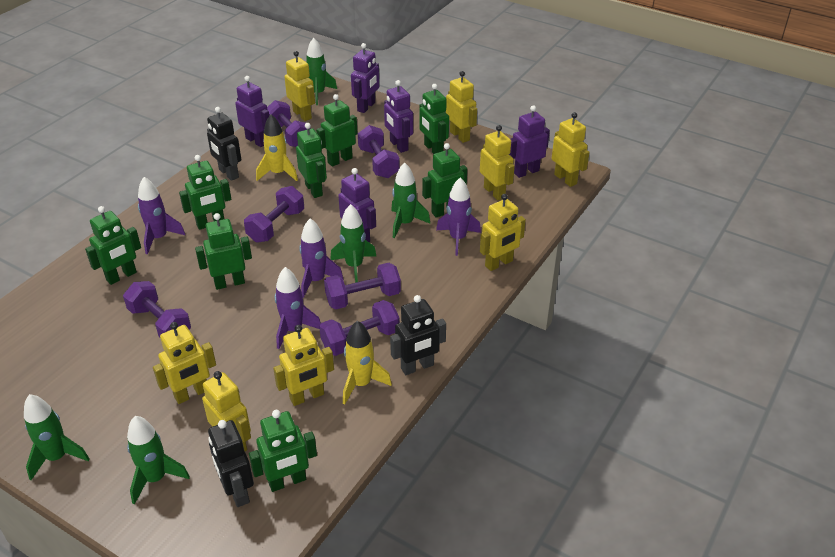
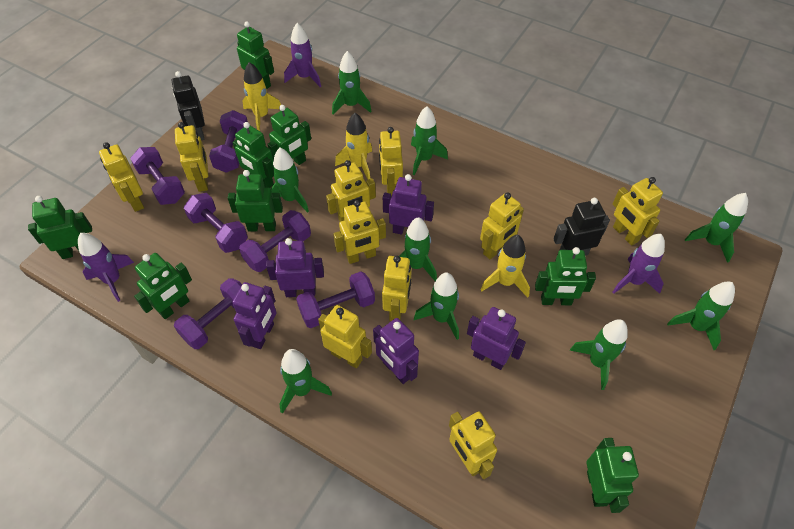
black robot: 3 -> 2
green rocket: 5 -> 9
purple rocket: 4 -> 3
yellow robot: 8 -> 10
yellow rocket: 2 -> 3

